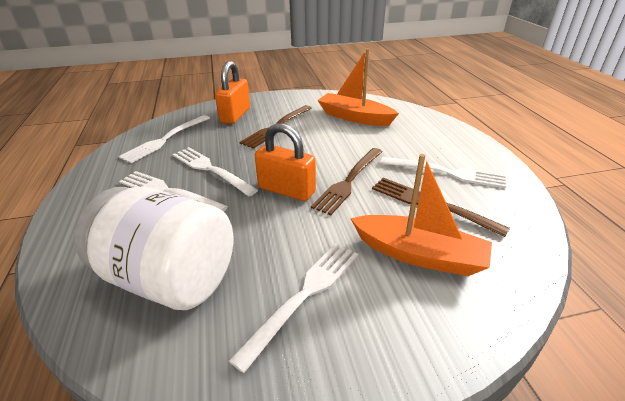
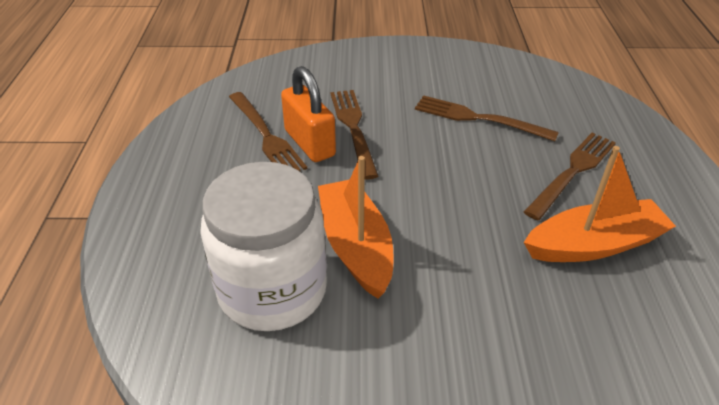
brown fork: 3 -> 4
orange padlock: 2 -> 1
white fork: 5 -> 0

